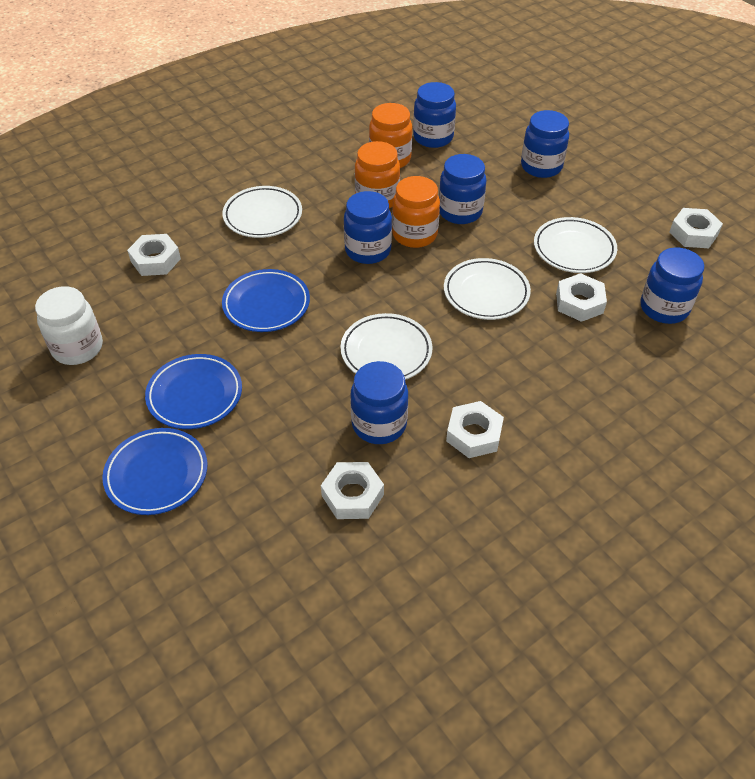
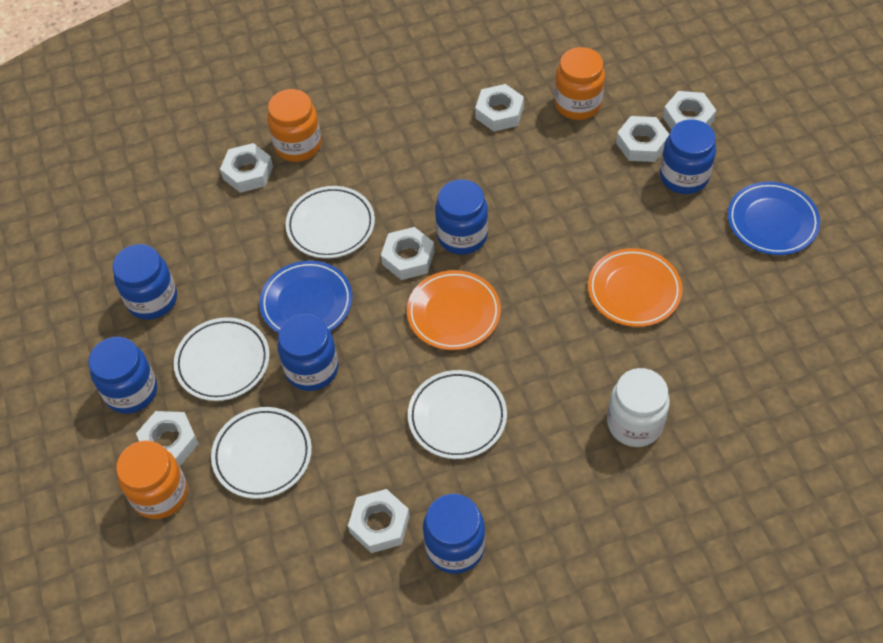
blue plate: 3 -> 2
orange plate: 0 -> 2
white nut: 5 -> 7

